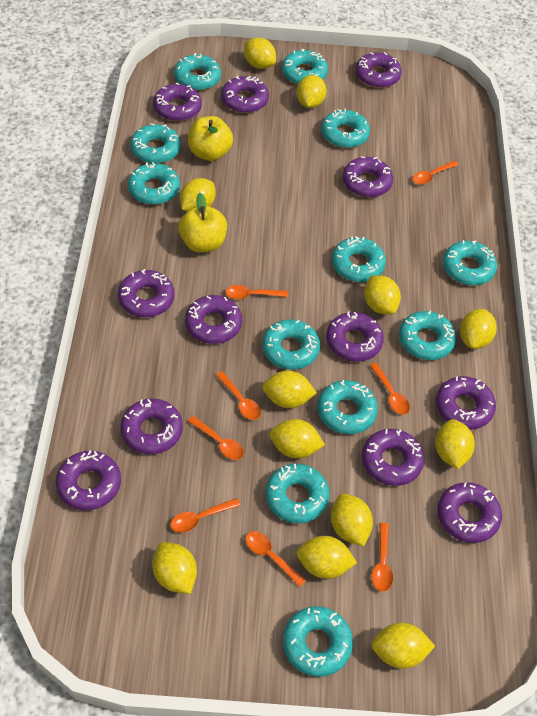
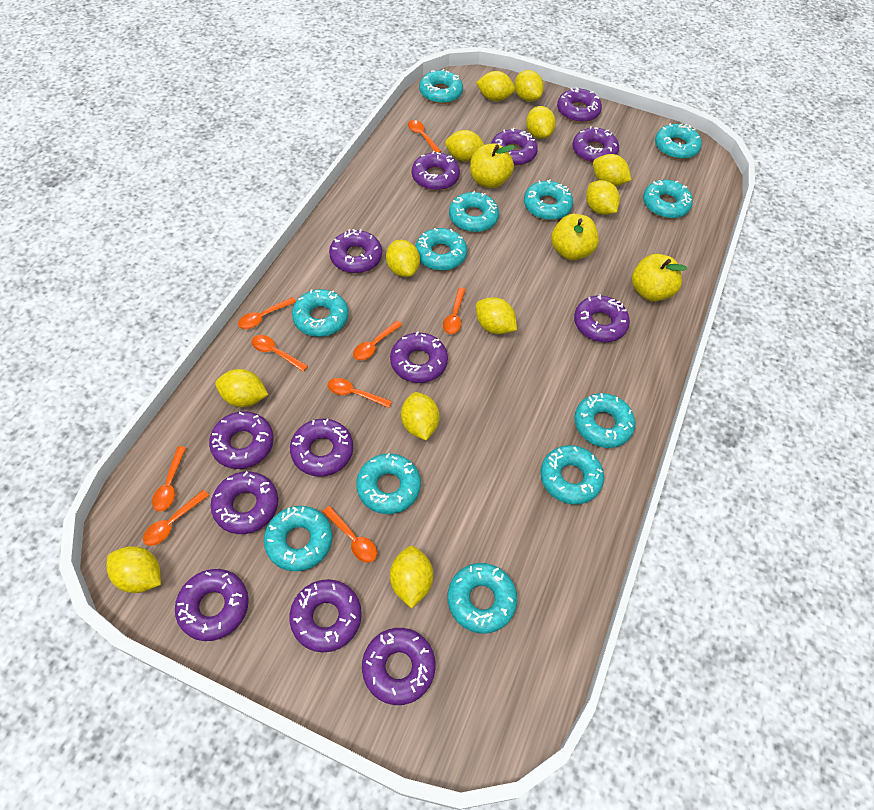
orange spoon: 8 -> 9
purple donut: 12 -> 13
yellow apple: 2 -> 3

